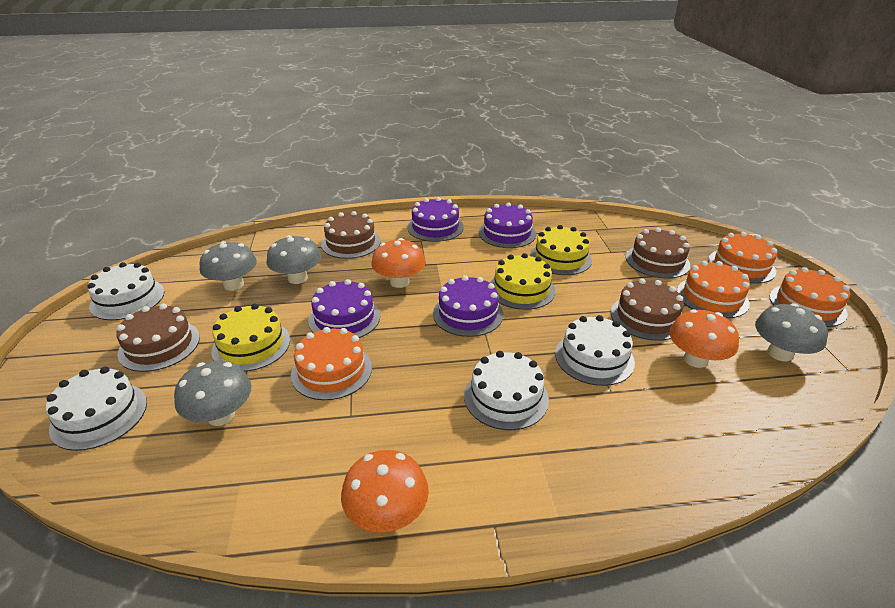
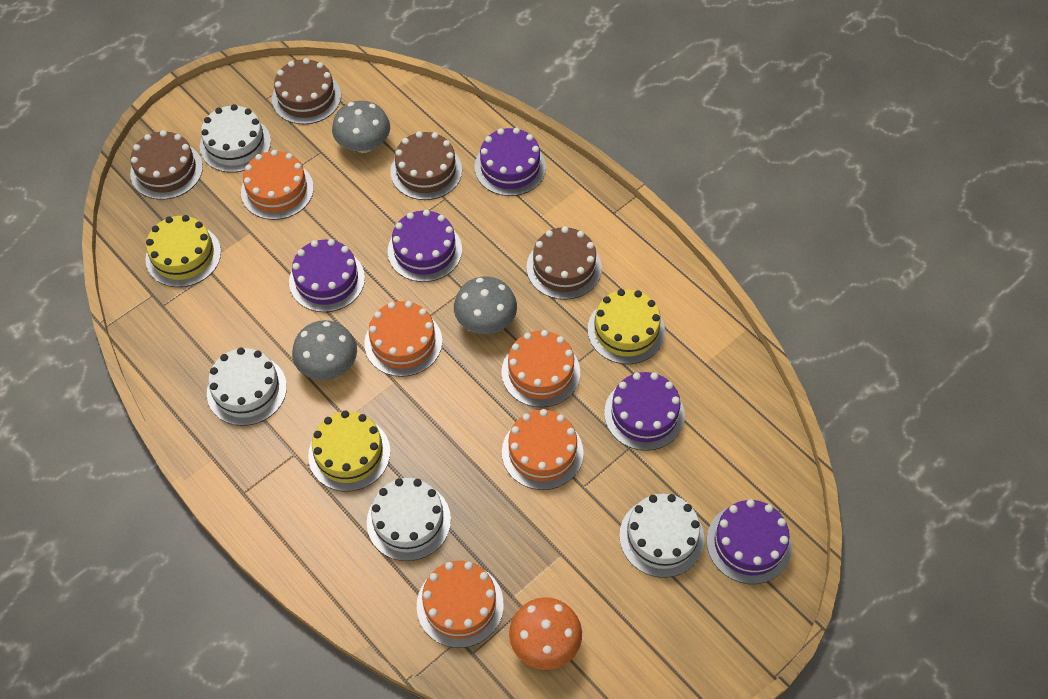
grey mushroom: 4 -> 3
orange cake: 4 -> 5
orange mushroom: 3 -> 1
purple cake: 4 -> 5

